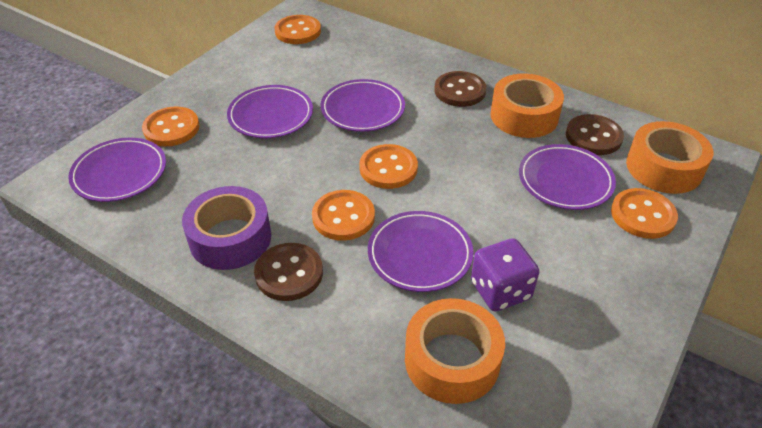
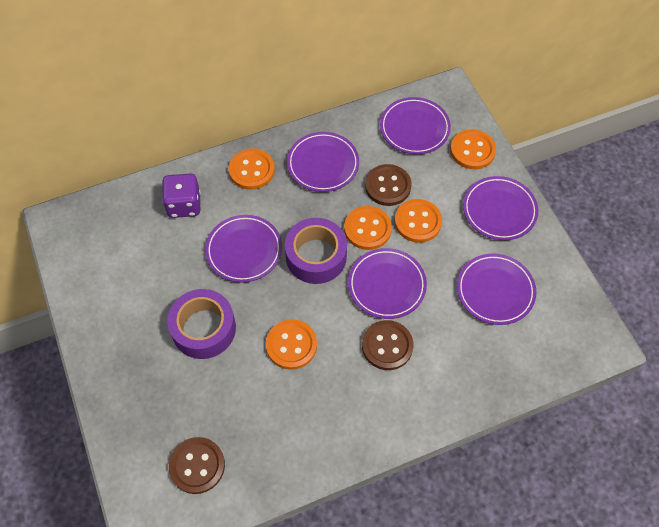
orange tape: 3 -> 0
purple plate: 5 -> 6
purple tape: 1 -> 2

